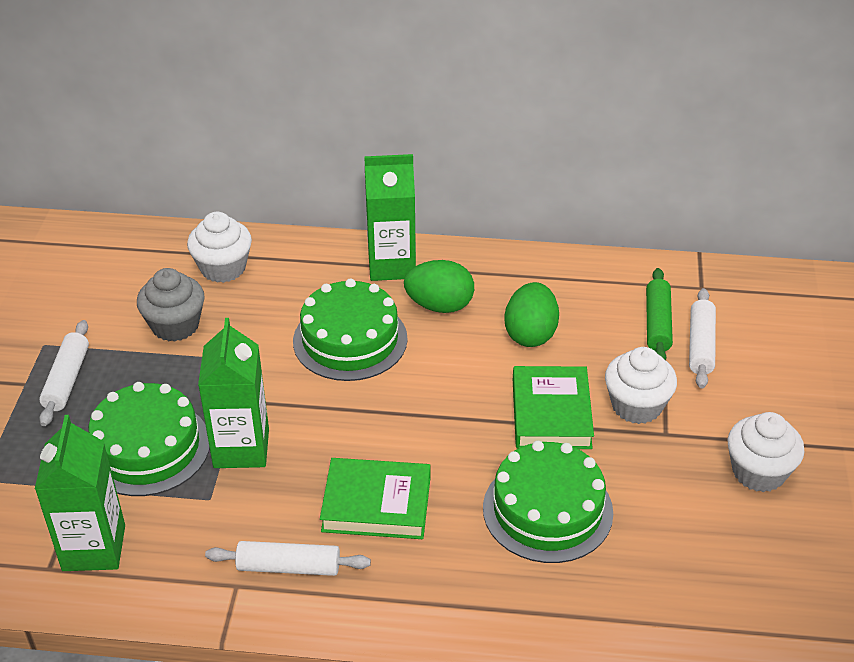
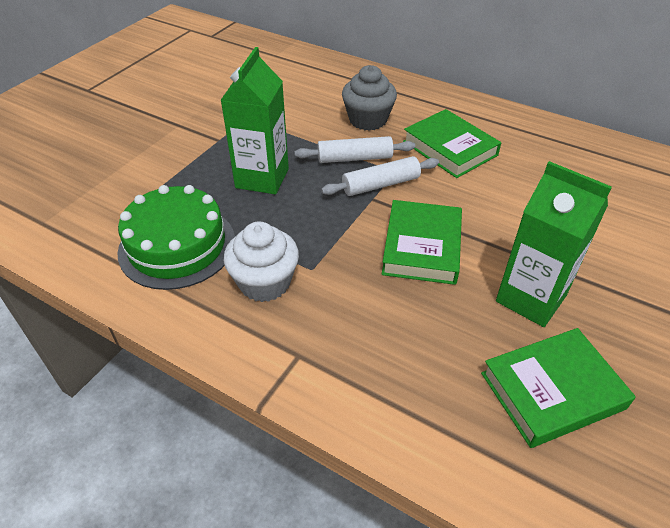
green book: 2 -> 3
green cake: 3 -> 1
green carton: 3 -> 2
green egg: 2 -> 0
green rolling pin: 1 -> 0
white cupcake: 3 -> 1
white rolling pin: 3 -> 2

